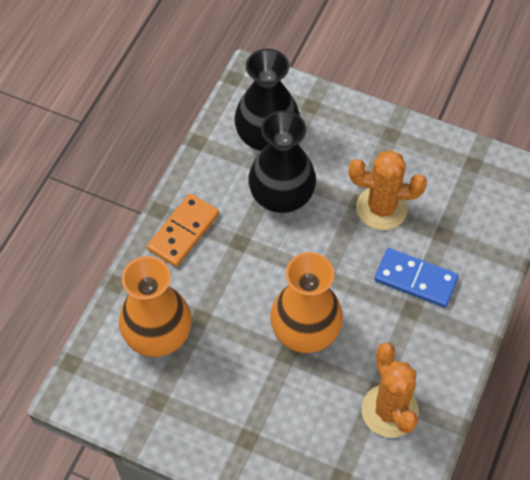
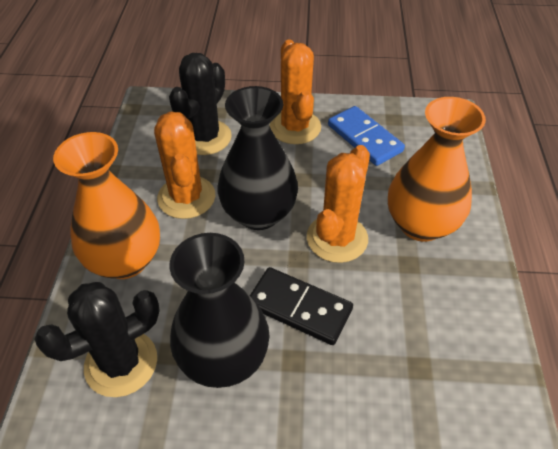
black cactus: 0 -> 2
black domino: 0 -> 1
orange cactus: 2 -> 3
orange domino: 1 -> 0

